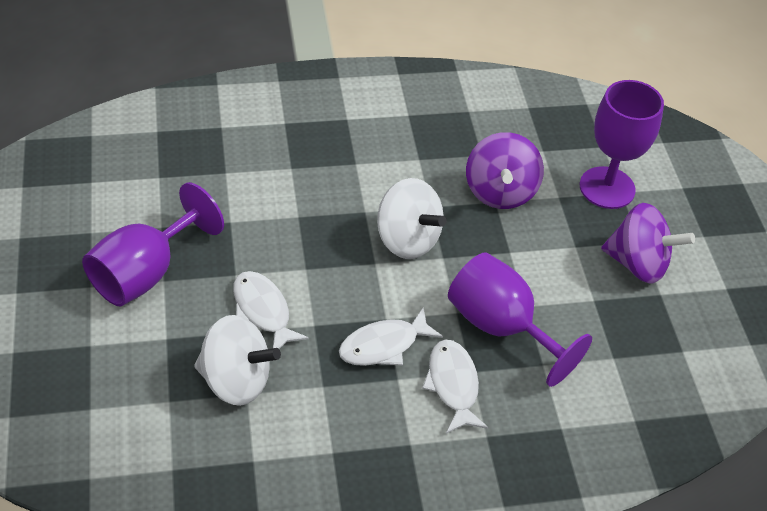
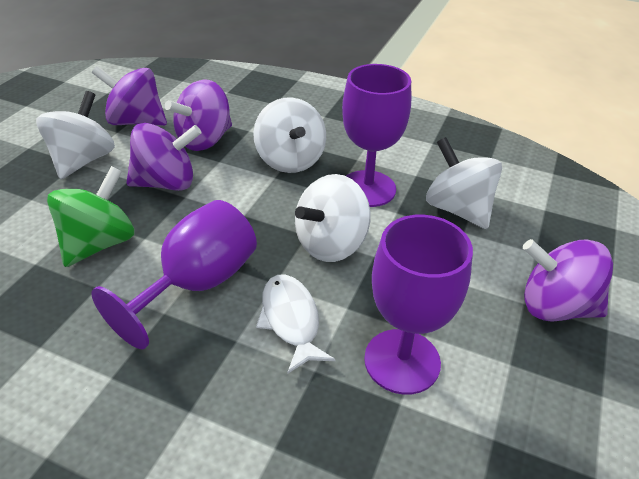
green spinning top: 0 -> 1
purple spinning top: 2 -> 4
white fish: 3 -> 1
white spinning top: 2 -> 4

